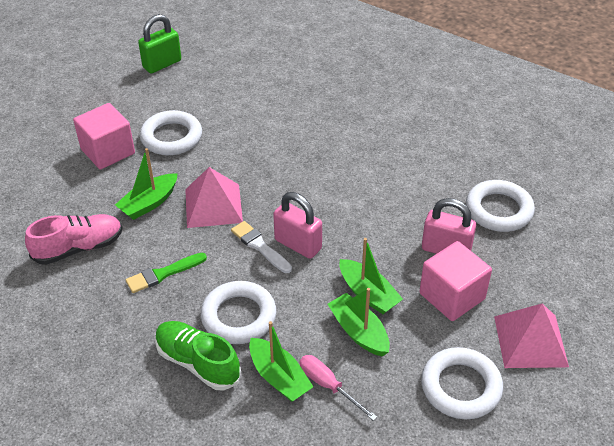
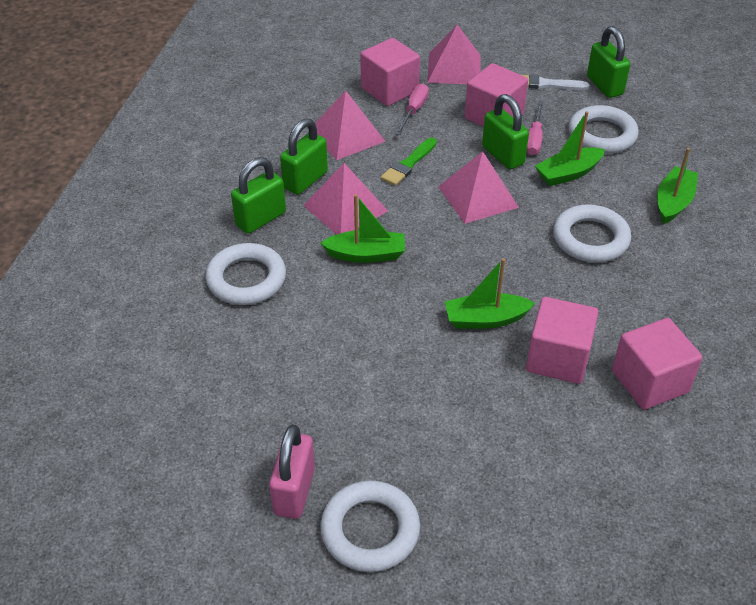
green padlock: 1 -> 4
green shoe: 1 -> 0
pink cube: 2 -> 4
pink padlock: 2 -> 1
pink pyramid: 2 -> 4
pink screwdriver: 1 -> 2
pink shoe: 1 -> 0

